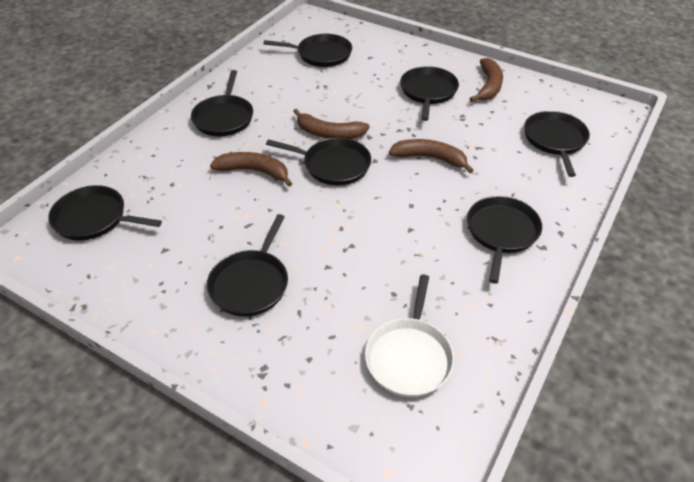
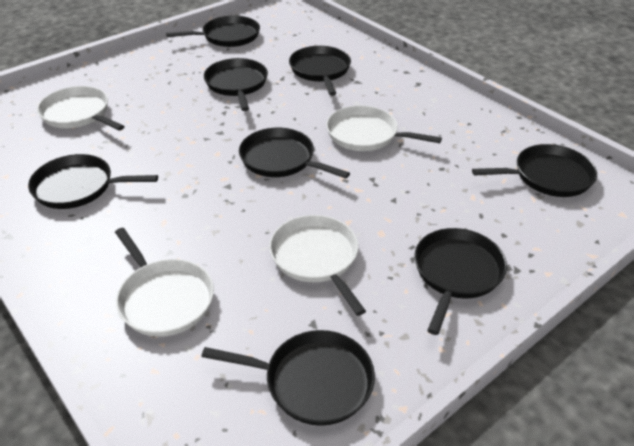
brown banana: 4 -> 0
white pan: 1 -> 4

